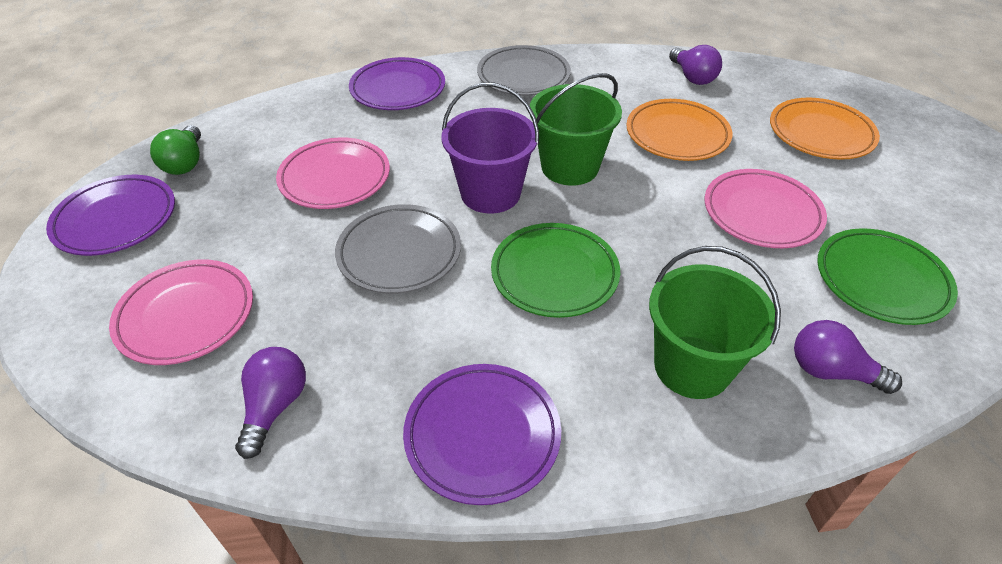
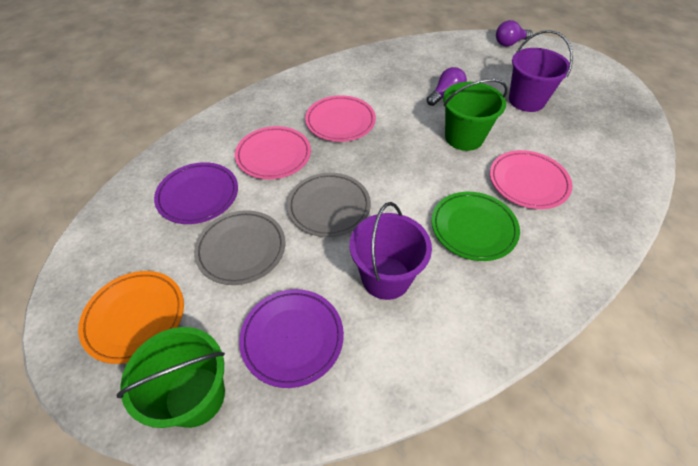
green light bulb: 1 -> 0
green plate: 2 -> 1
orange plate: 2 -> 1
purple bucket: 1 -> 2
purple light bulb: 3 -> 2
purple plate: 3 -> 2

